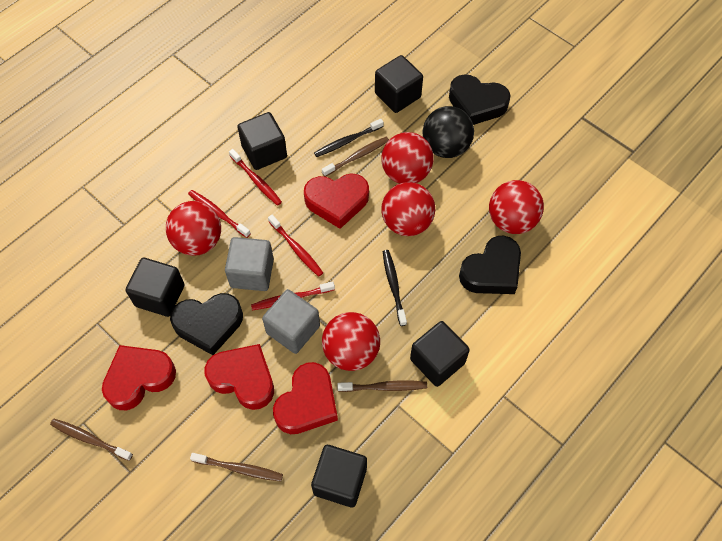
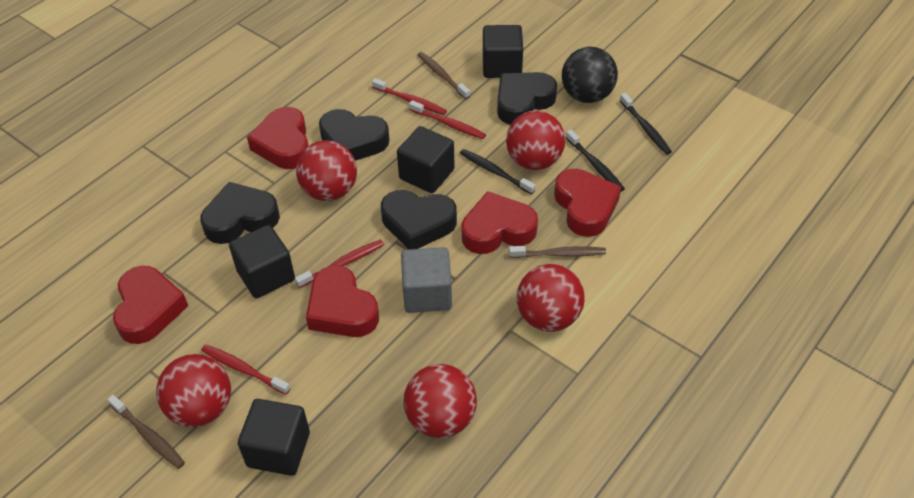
black cube: 5 -> 4
black heart: 3 -> 4
black toothbrush: 2 -> 3
brown toothbrush: 4 -> 3
grey cube: 2 -> 1
red heart: 4 -> 5

